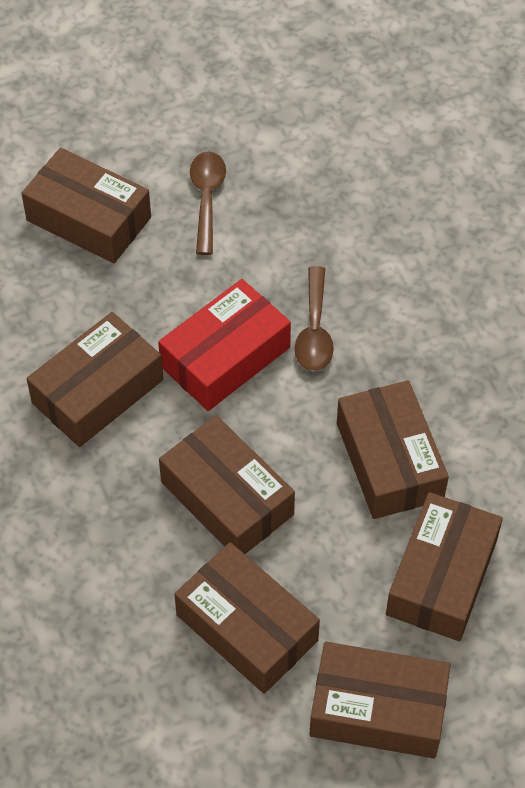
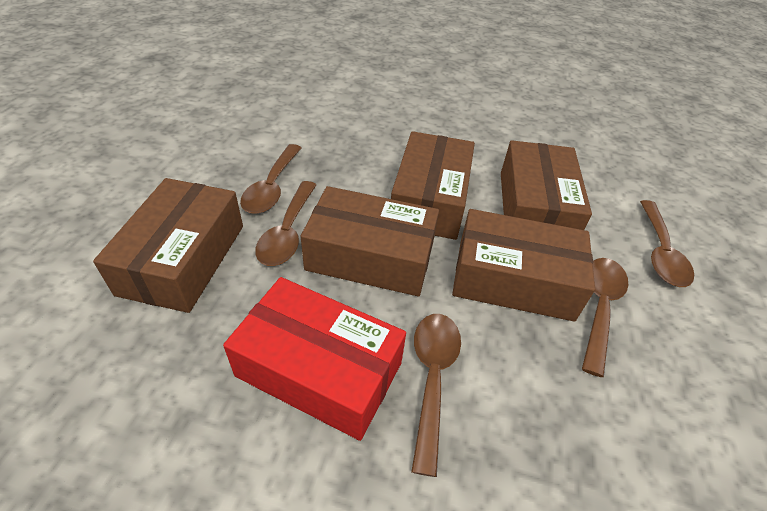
brown box: 7 -> 5
brown spoon: 2 -> 5

